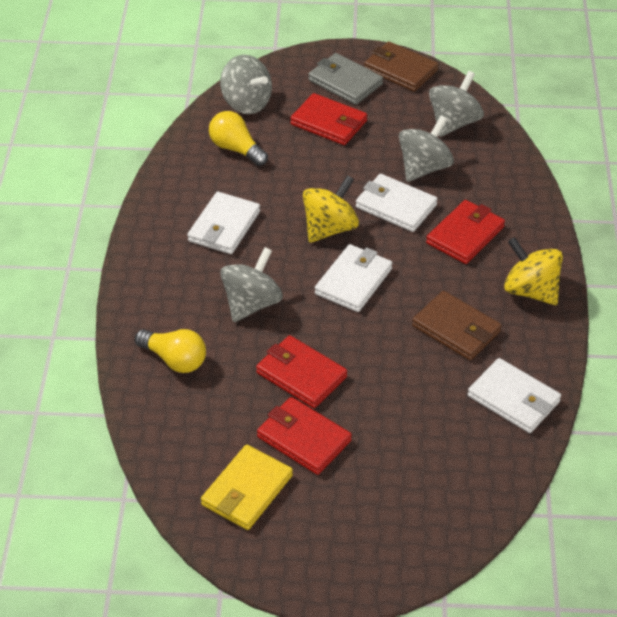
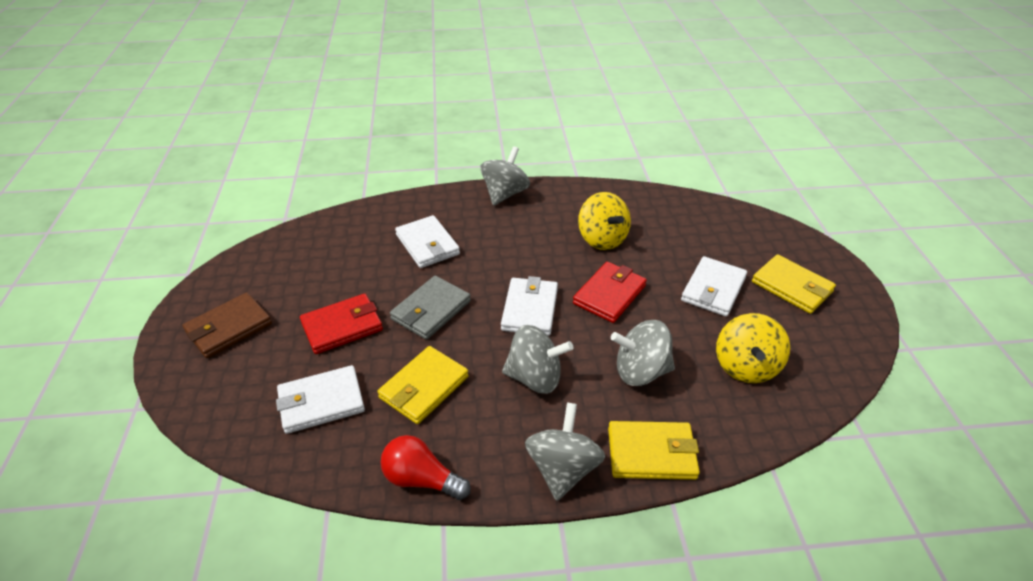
brown wallet: 2 -> 1
red light bulb: 0 -> 1
red wallet: 4 -> 2
yellow light bulb: 2 -> 0
yellow wallet: 1 -> 3

